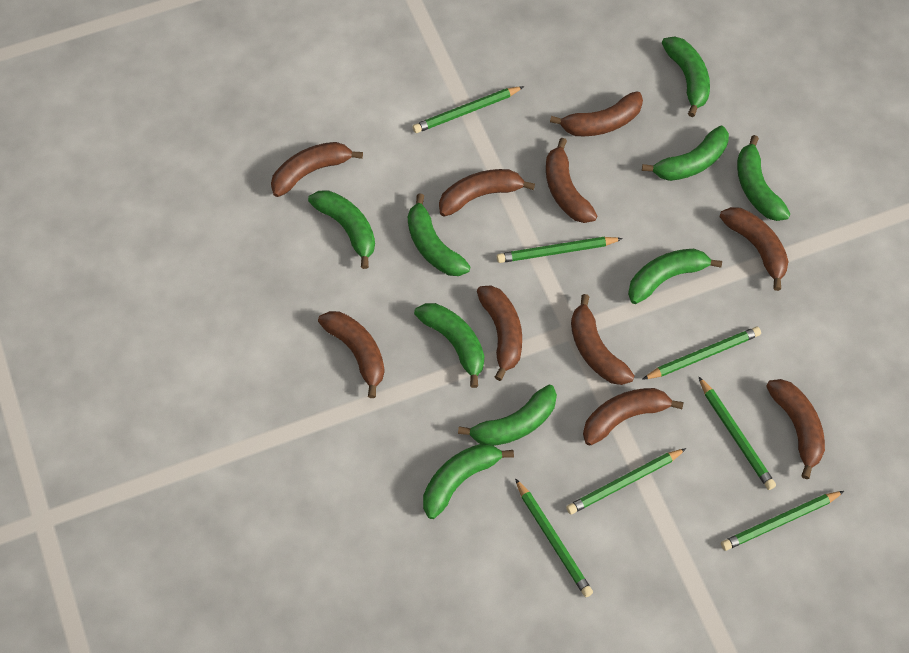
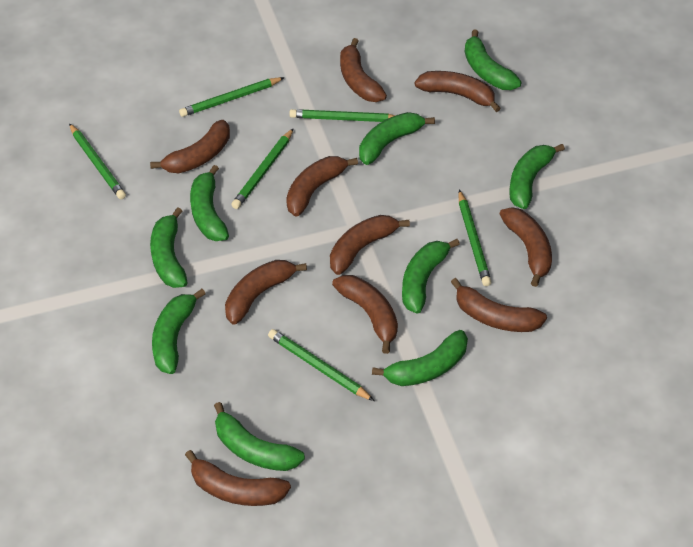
green pencil: 7 -> 6

